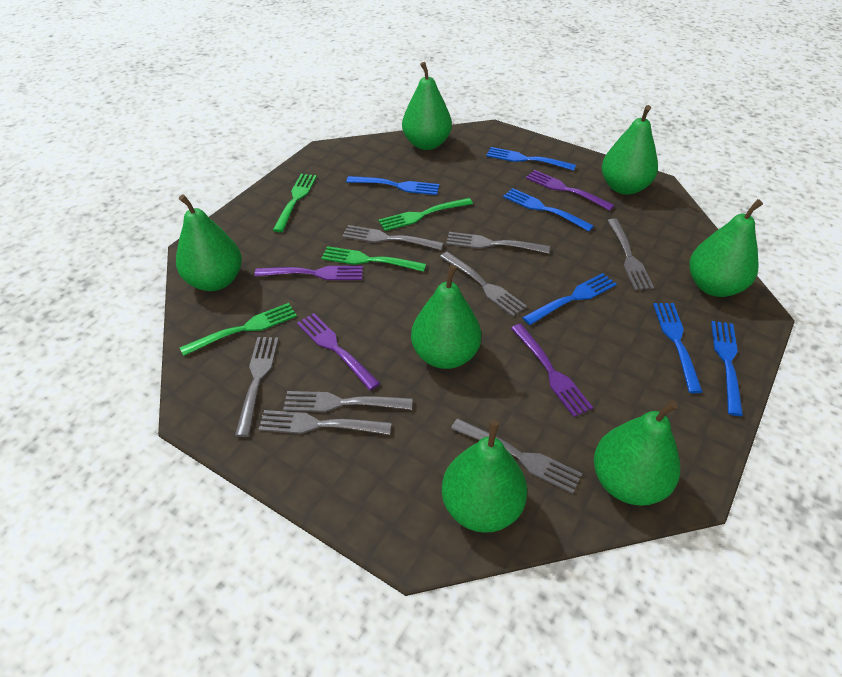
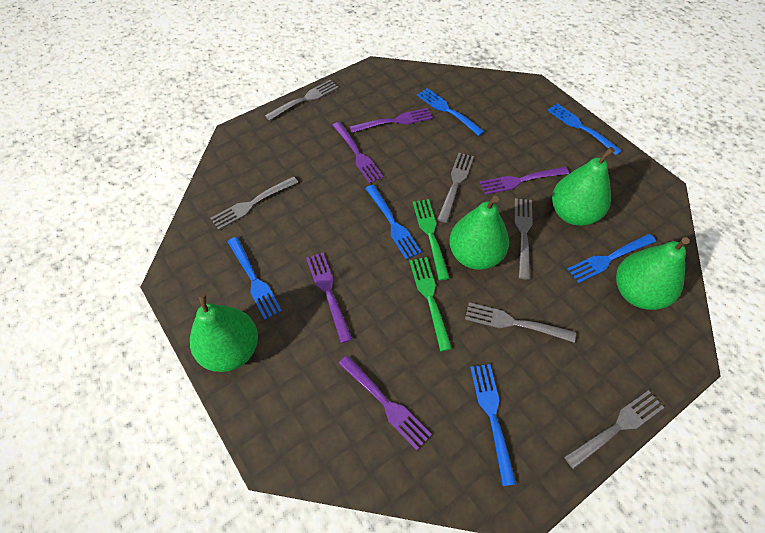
green fork: 4 -> 2
green pear: 7 -> 4
grey fork: 8 -> 6
purple fork: 4 -> 5

